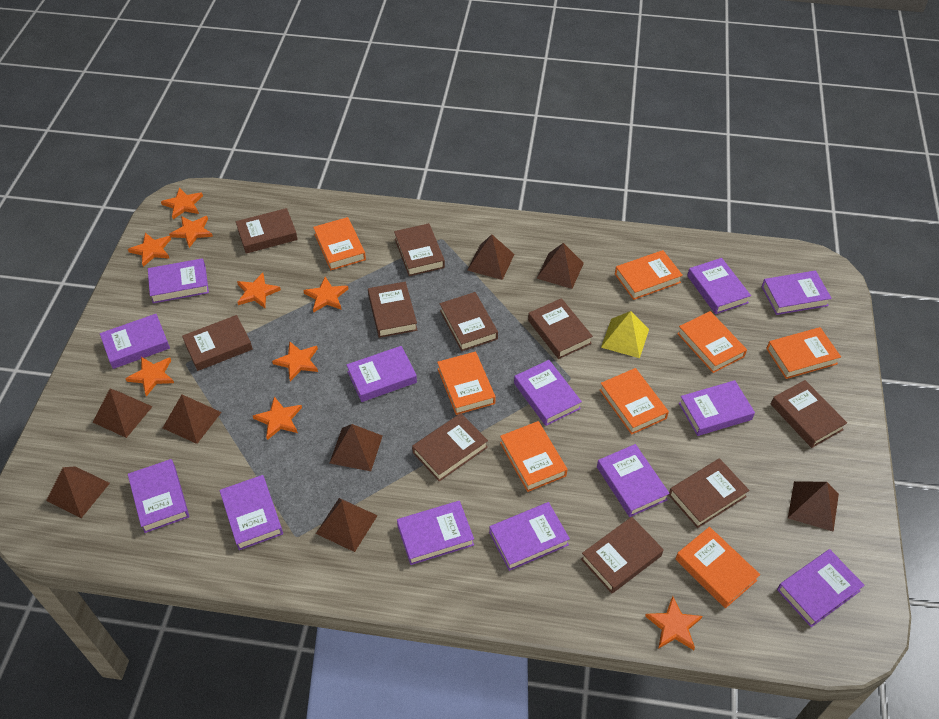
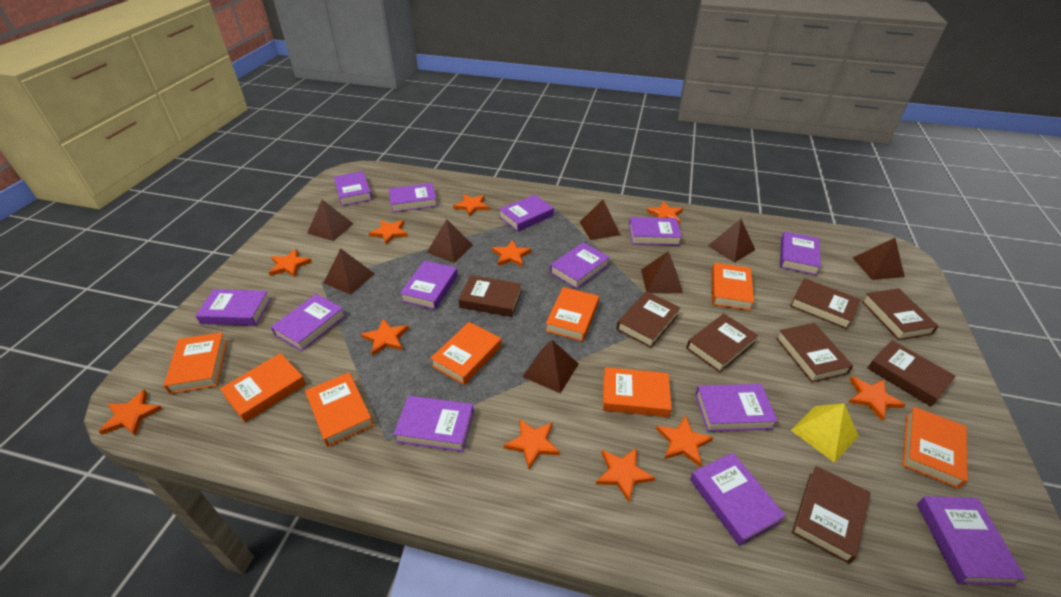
brown book: 10 -> 8
orange star: 9 -> 11

